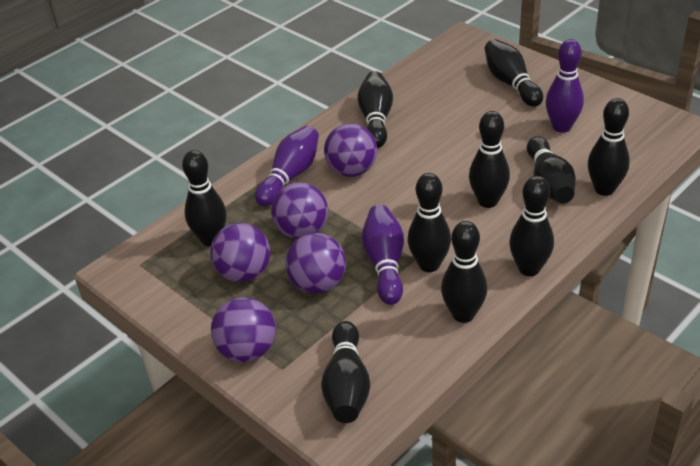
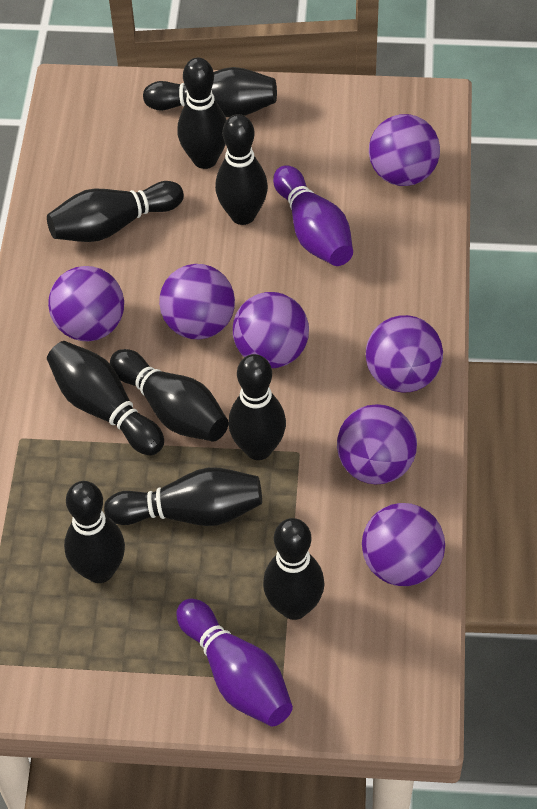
purple ball: 5 -> 7
purple bowling pin: 3 -> 2

